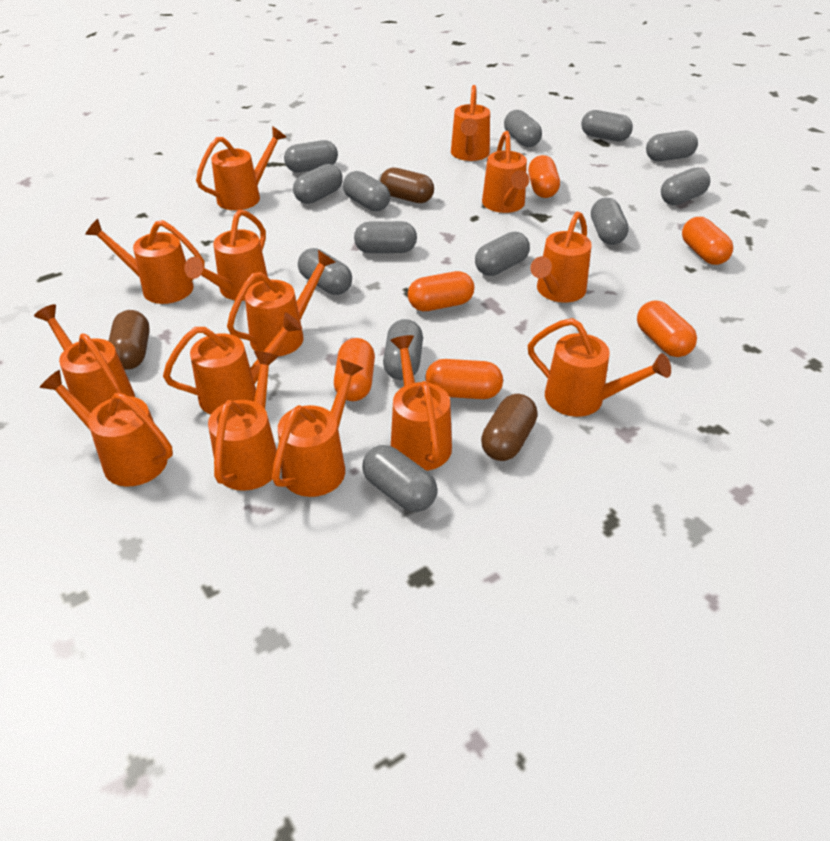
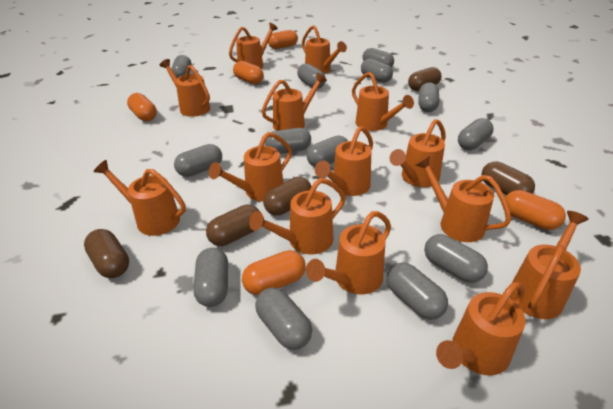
brown capsule: 3 -> 5
orange capsule: 6 -> 5

